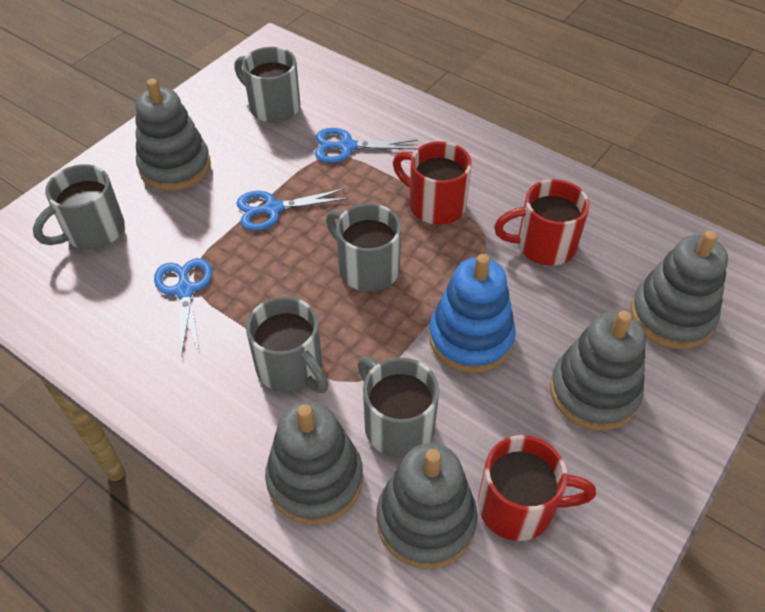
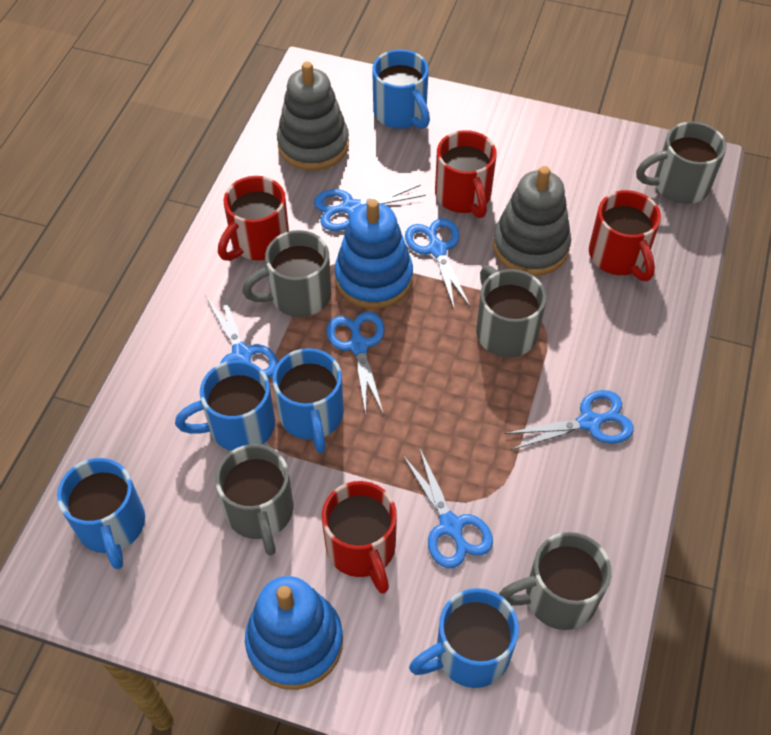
blue mug: 0 -> 5
blue scissors: 3 -> 6
blue stacking toy: 1 -> 2
grey stacking toy: 5 -> 2
red mug: 3 -> 4

